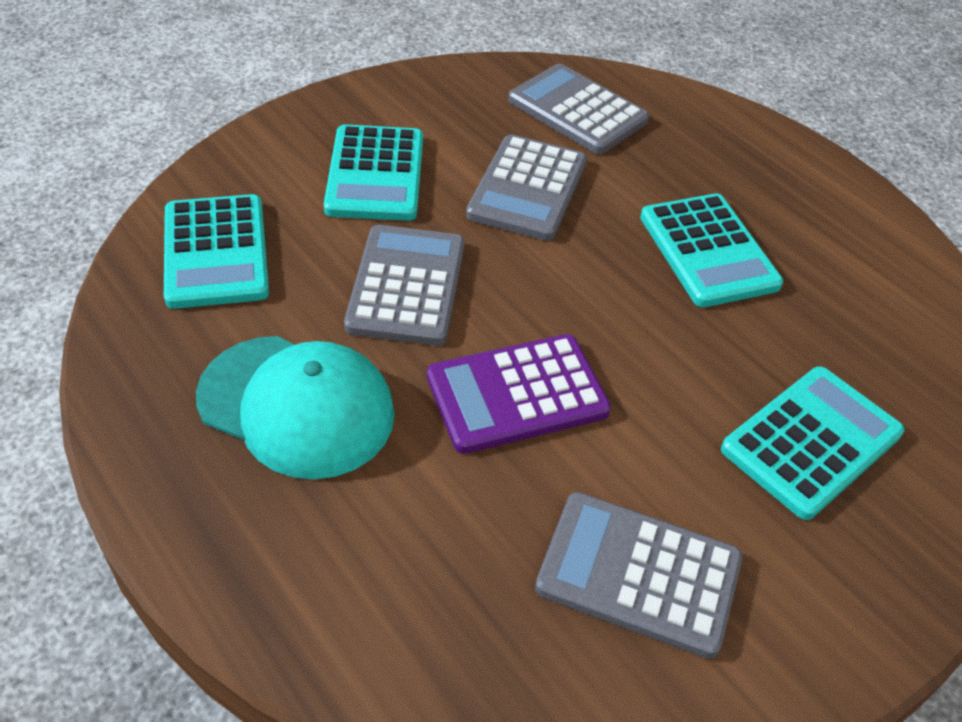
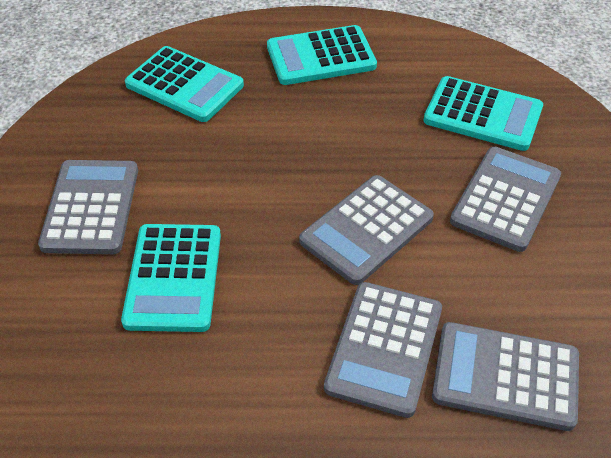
grey calculator: 4 -> 5
purple calculator: 1 -> 0
turquoise cap: 1 -> 0

